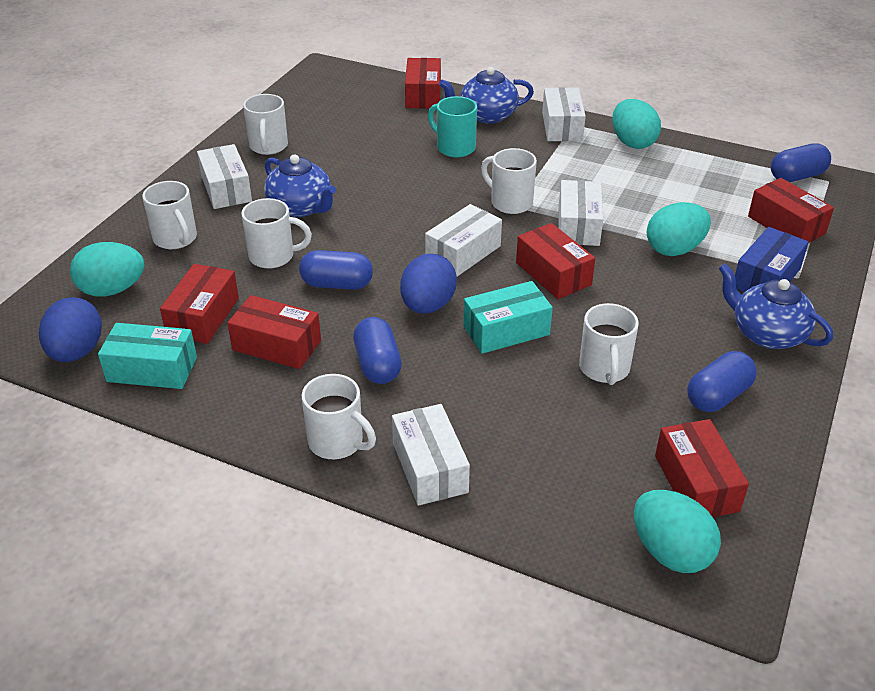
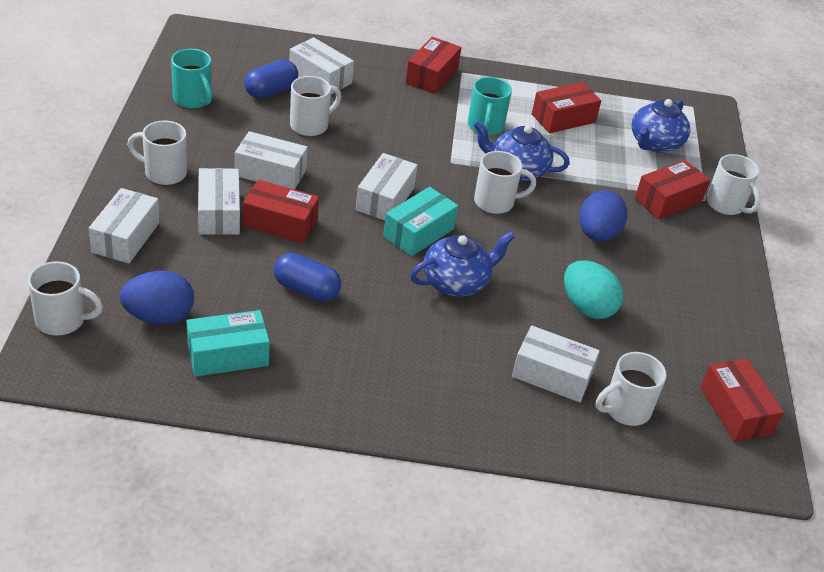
blue box: 1 -> 0
blue capsule: 4 -> 2
red box: 6 -> 5
turquoise egg: 4 -> 1
turquoise mug: 1 -> 2
white box: 5 -> 6

